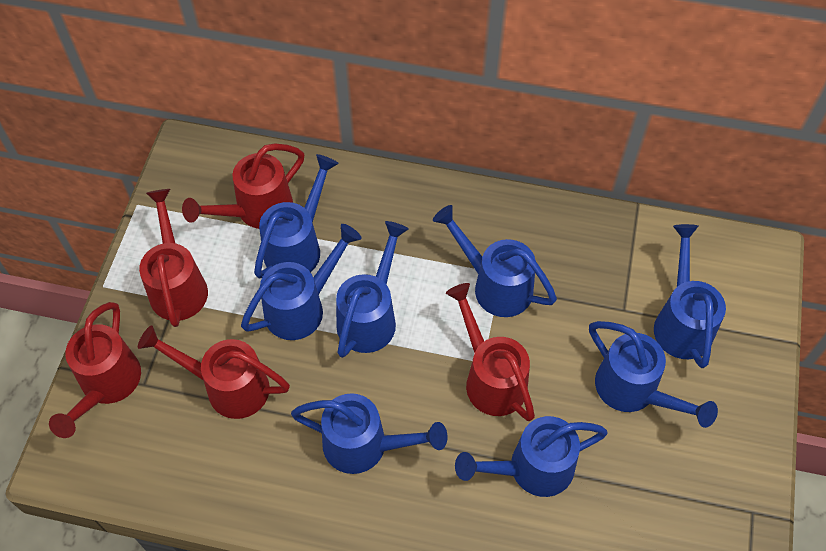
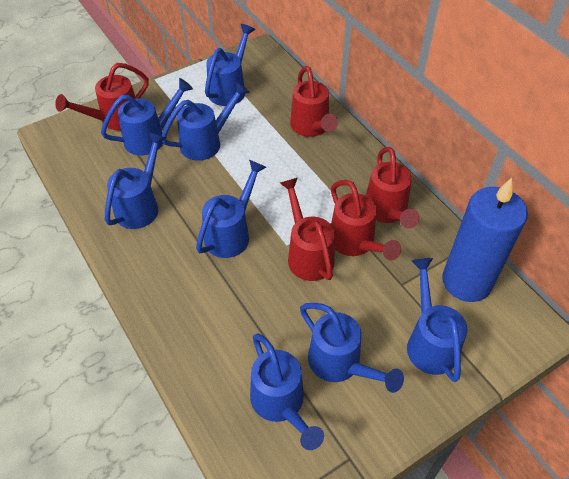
blue candle: 0 -> 1

